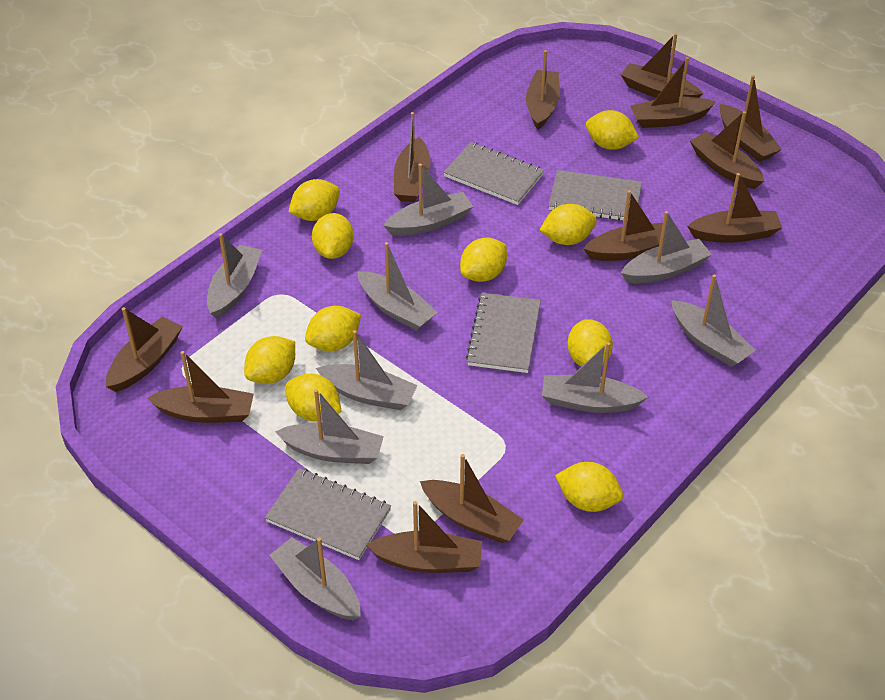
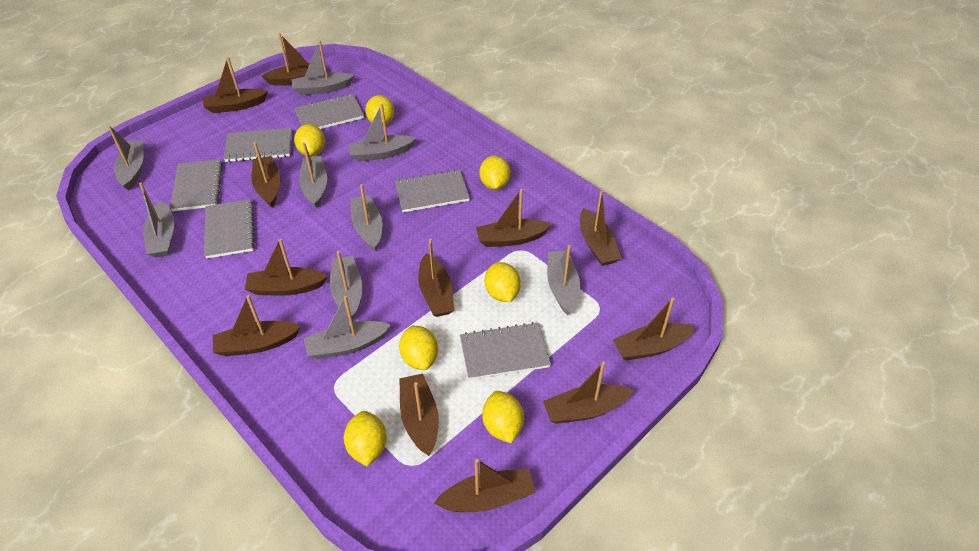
grey notebook: 4 -> 6
yellow lemon: 10 -> 7

